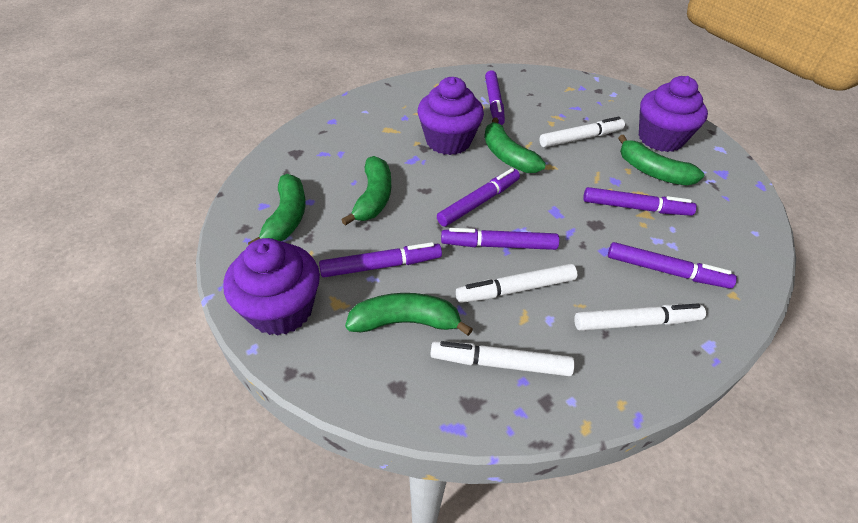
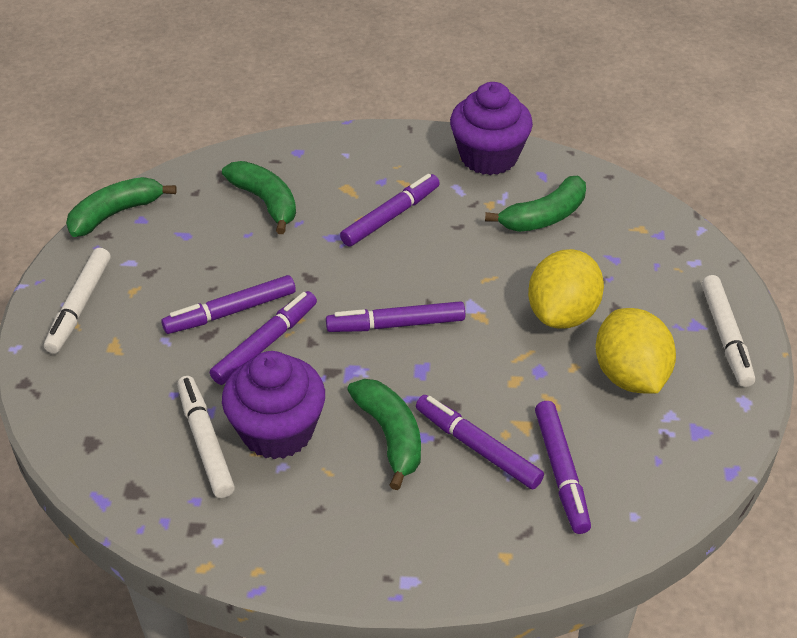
green banana: 5 -> 4
purple cupcake: 3 -> 2
white marker: 4 -> 3
yellow lemon: 0 -> 2

